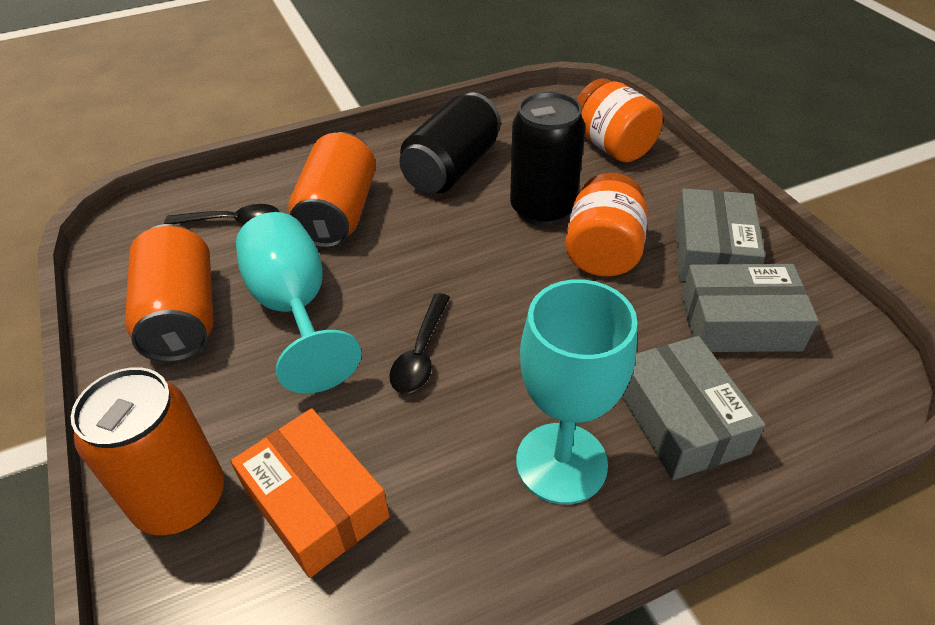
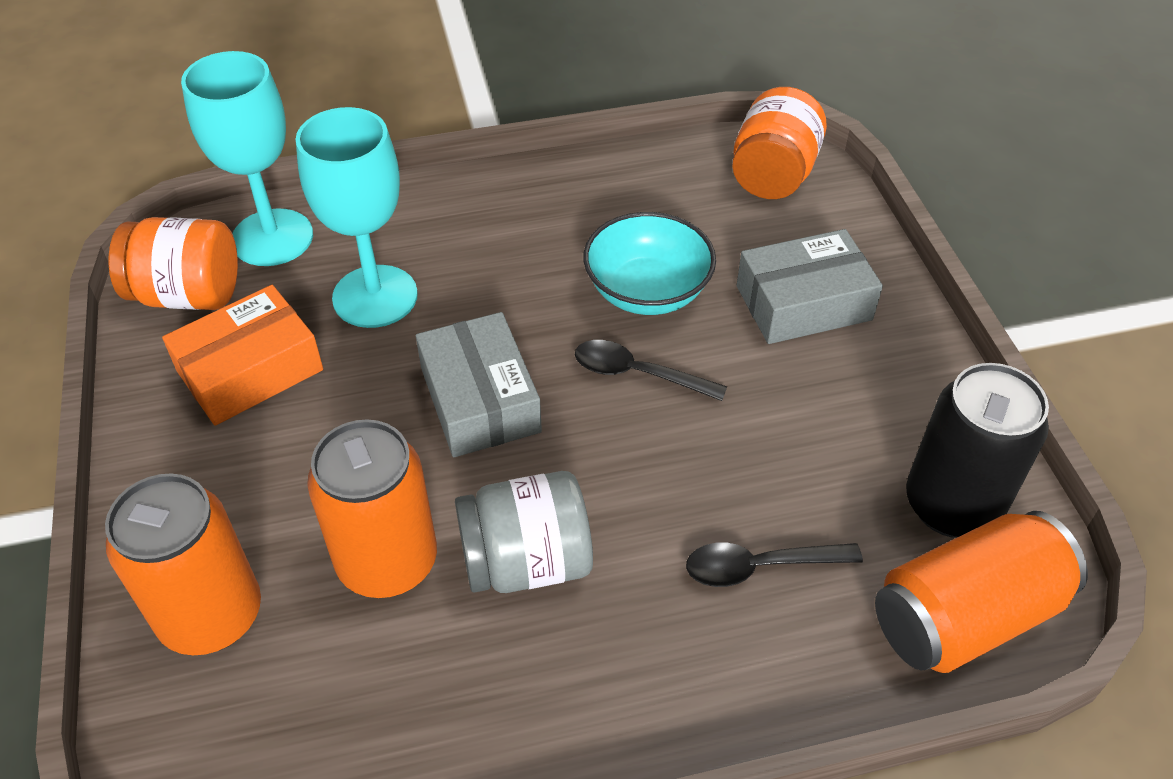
black can: 2 -> 1
grey box: 3 -> 2
grey jar: 0 -> 1
turquoise bowl: 0 -> 1

